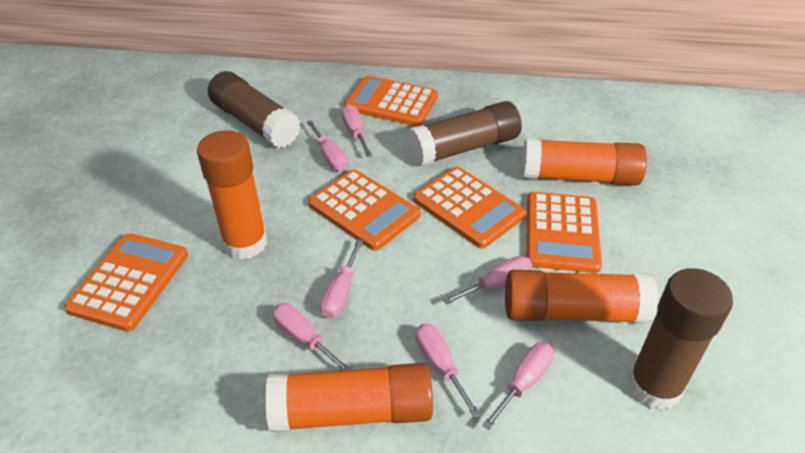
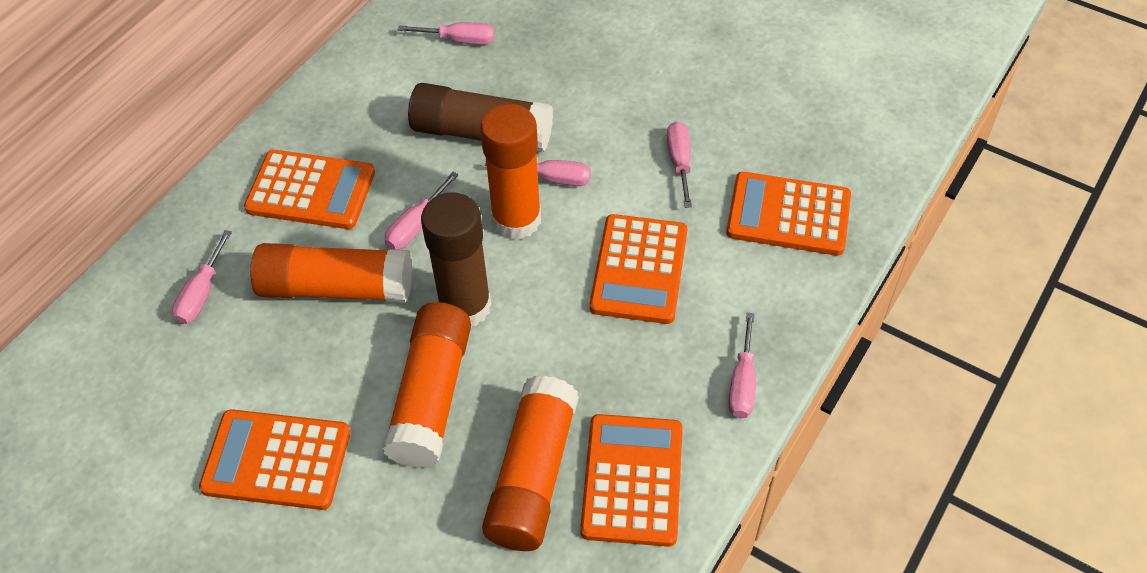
brown glue stick: 3 -> 2
pink screwdriver: 7 -> 6

